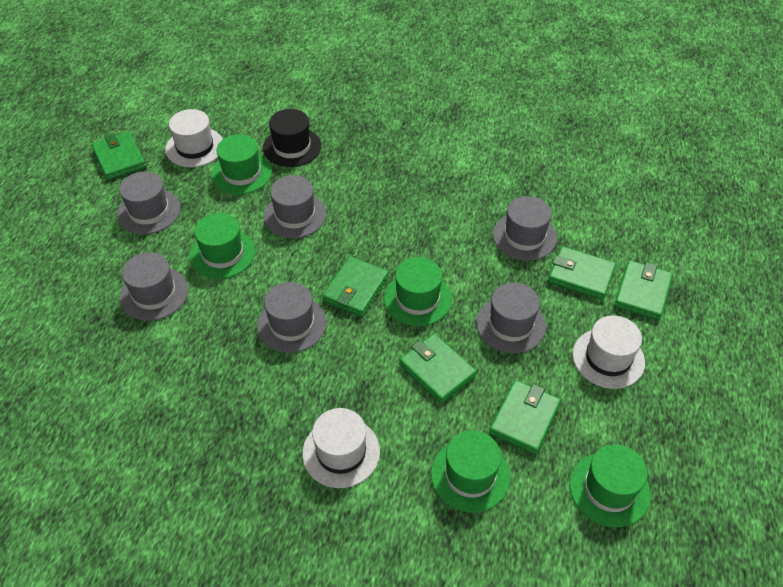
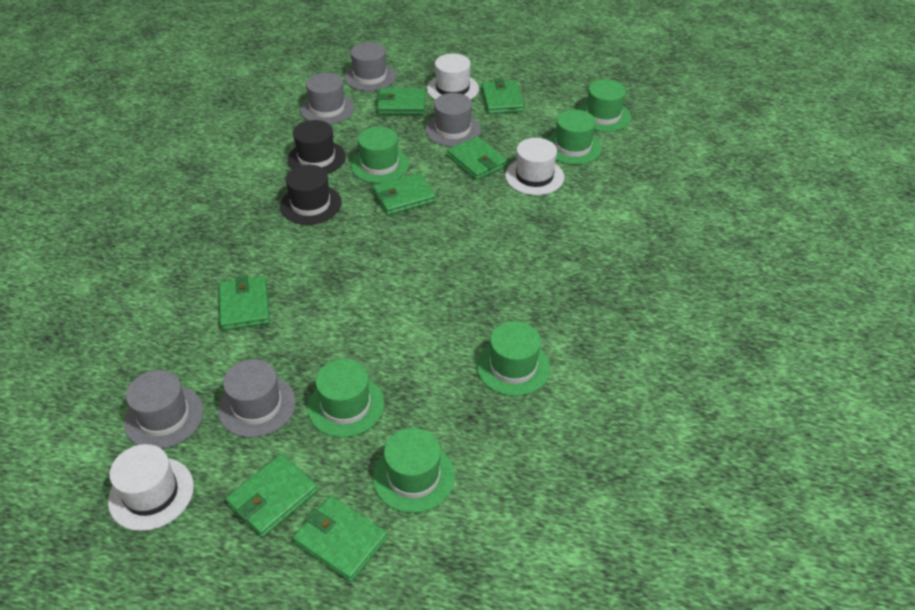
black hat: 1 -> 2
green hat: 5 -> 6
green wallet: 6 -> 7
grey hat: 6 -> 5

